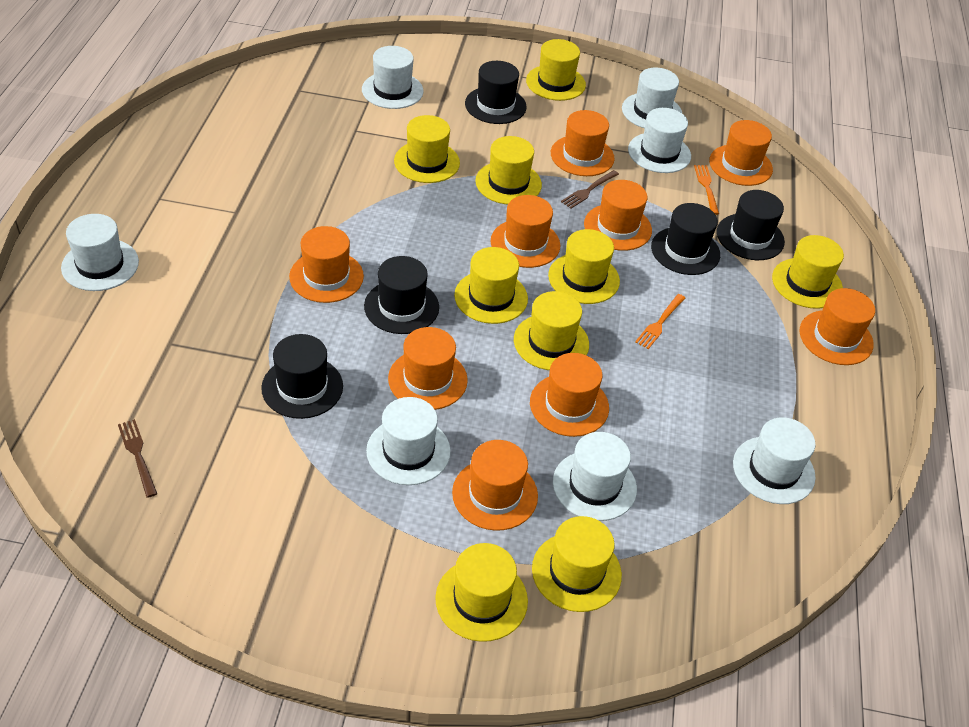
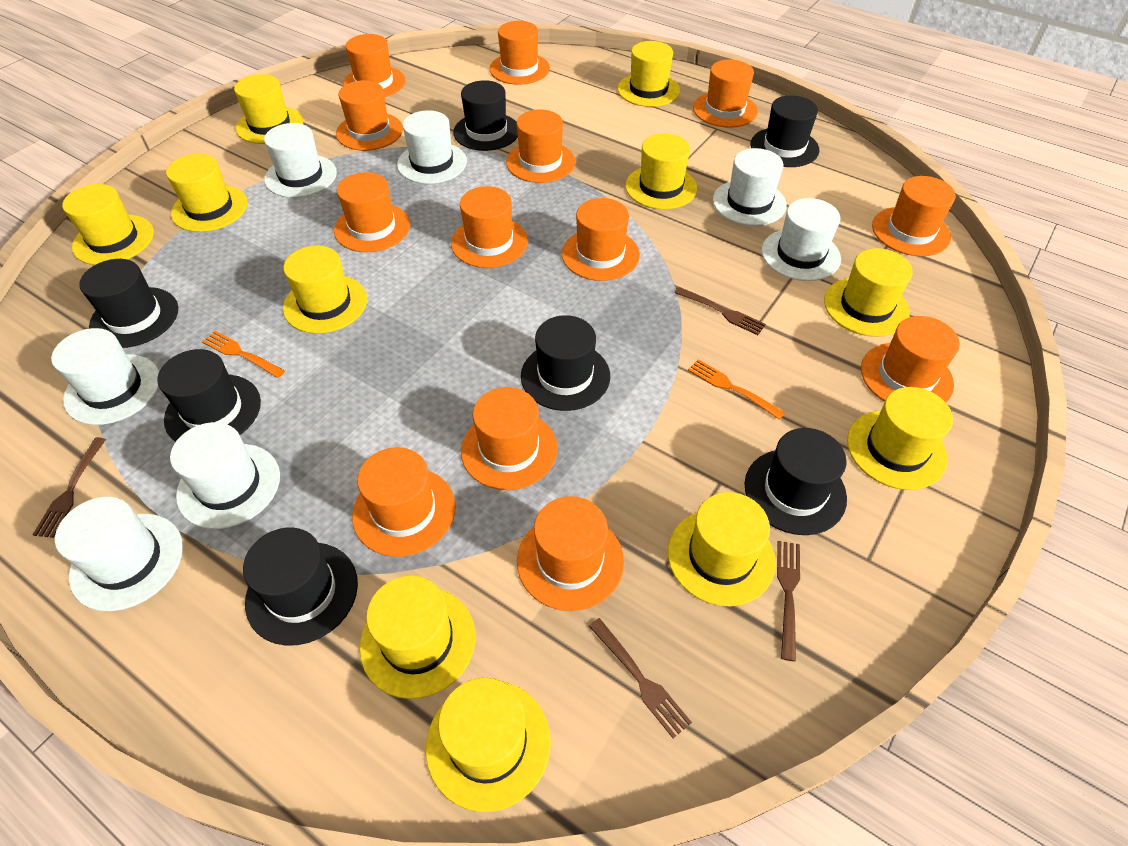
black hat: 5 -> 7
brown fork: 2 -> 4
orange hat: 9 -> 13
yellow hat: 9 -> 11

